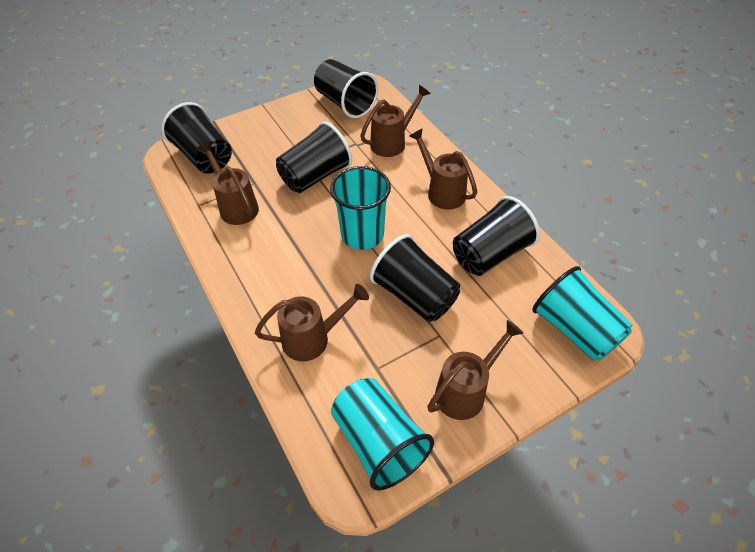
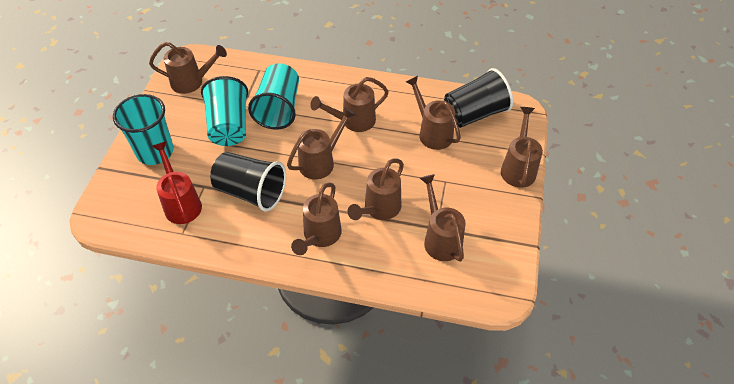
black cup: 5 -> 2
brown watering can: 5 -> 8
red watering can: 0 -> 1

